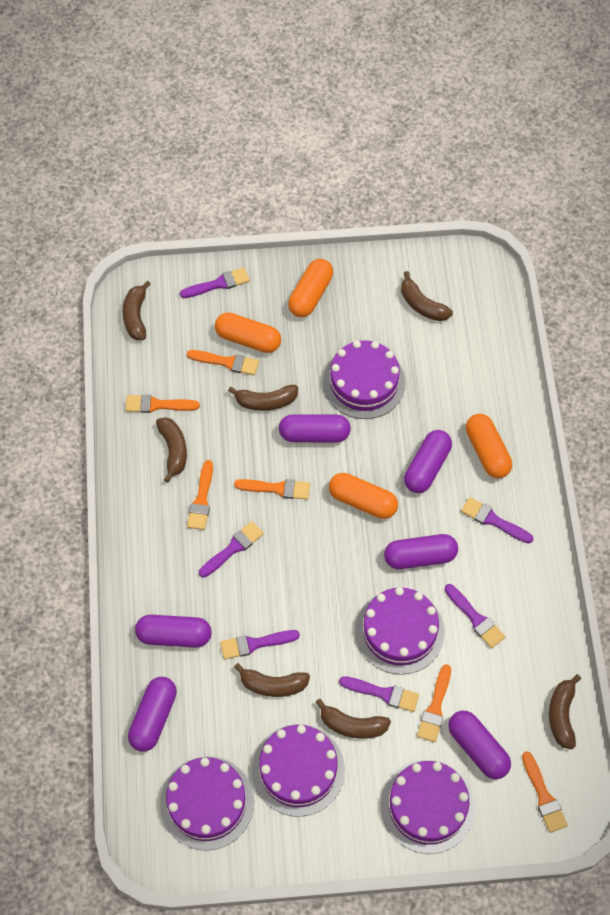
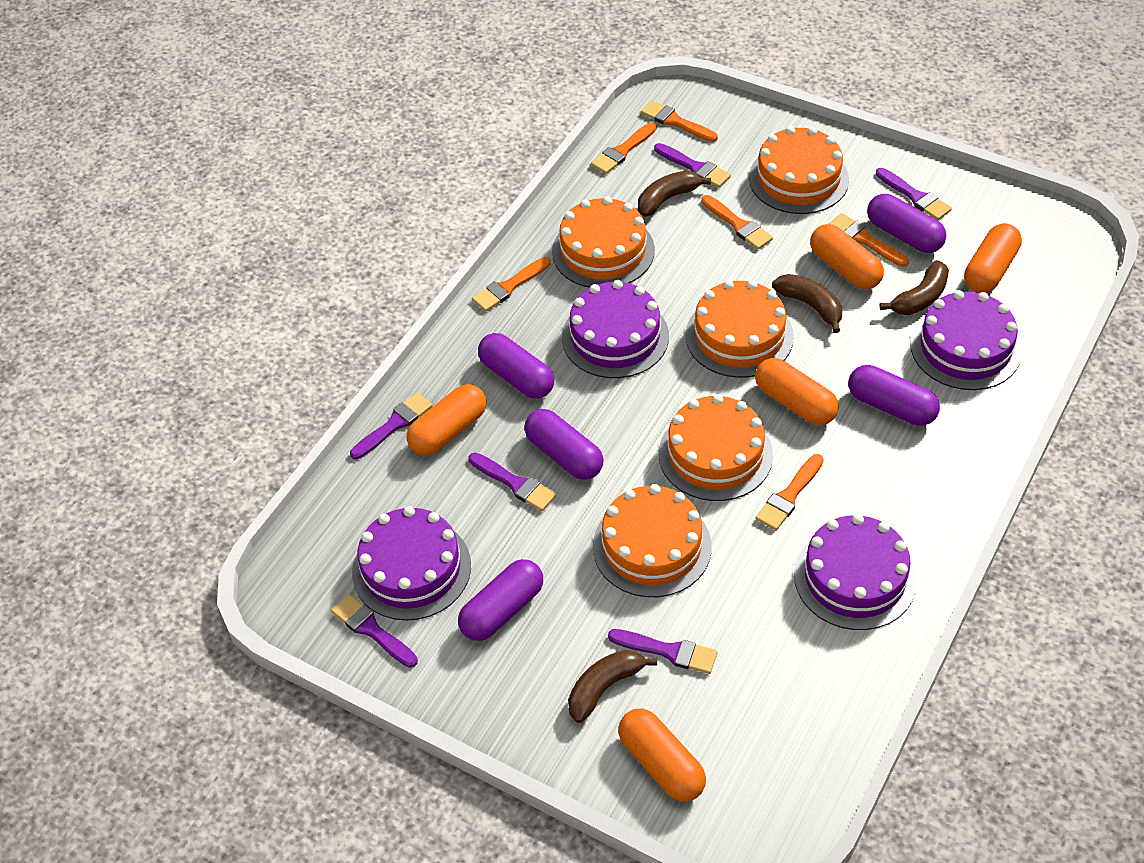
brown banana: 7 -> 4
orange cake: 0 -> 5
orange capsule: 4 -> 5
purple cake: 5 -> 4
purple capsule: 6 -> 5

